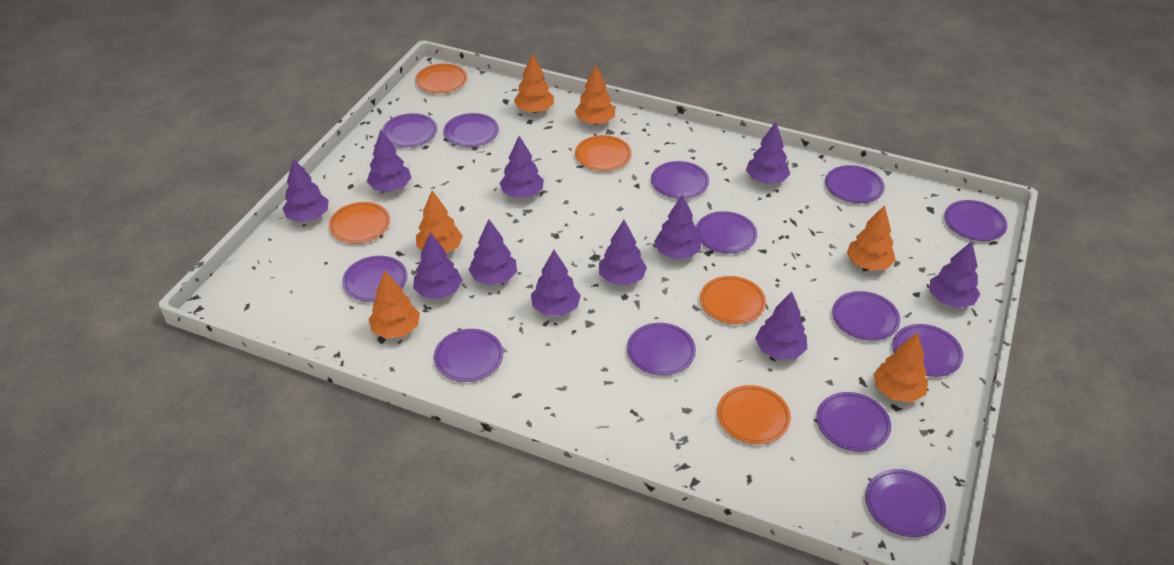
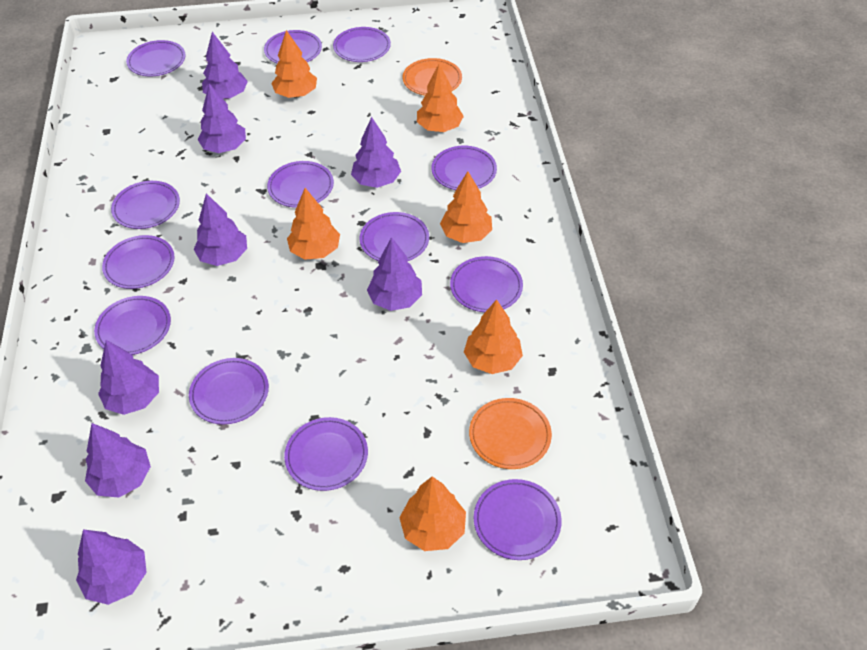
orange plate: 5 -> 2
purple tree: 11 -> 8

